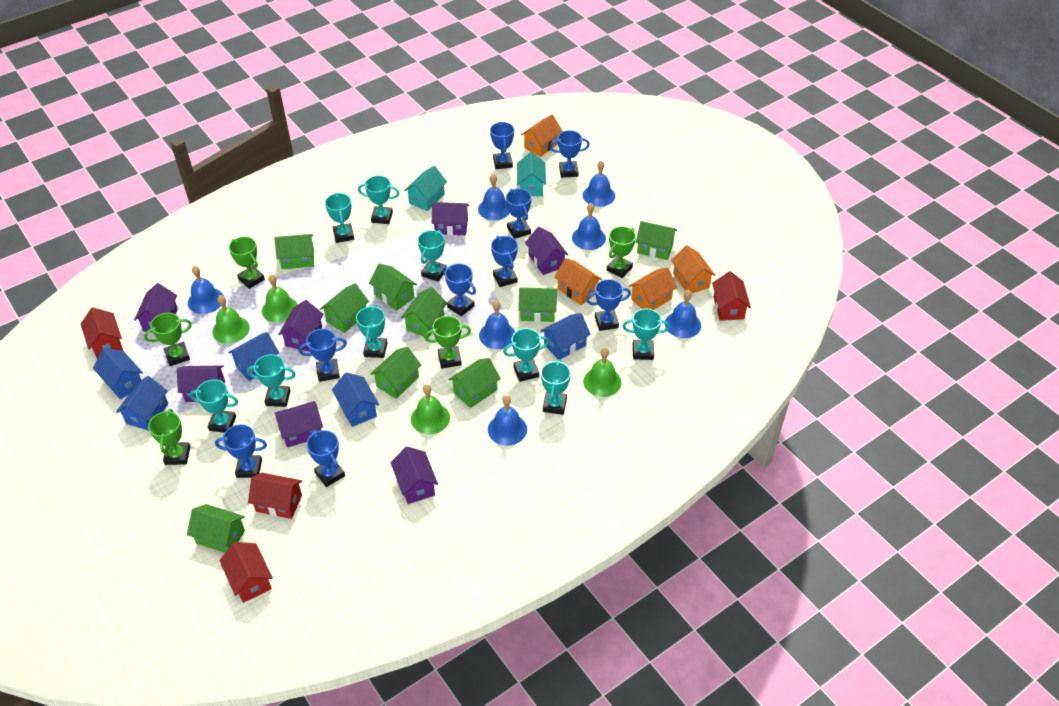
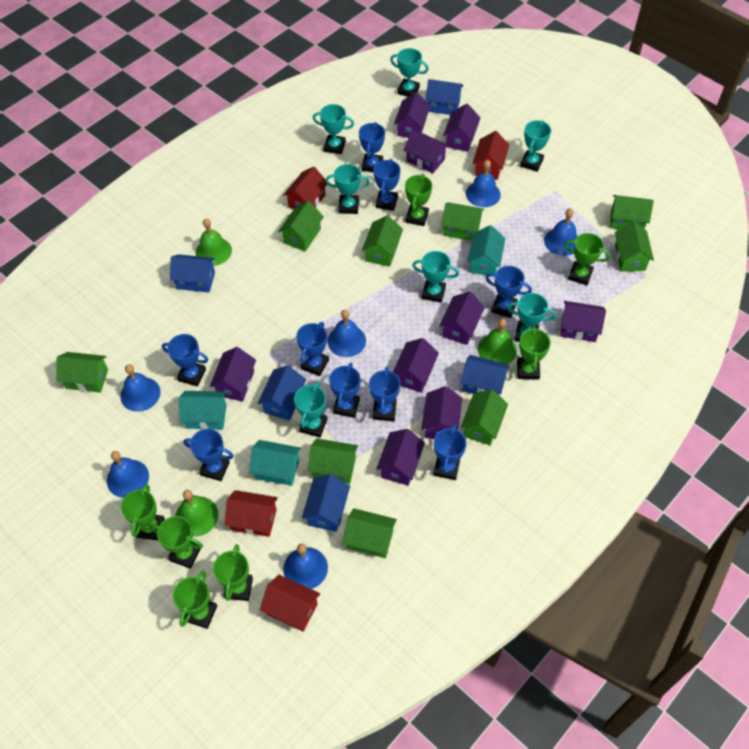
blue bell: 7 -> 6
green bell: 4 -> 3
green trophy: 5 -> 7
orange house: 4 -> 0
purple house: 7 -> 9
turquoise house: 2 -> 3
turquoise trophy: 9 -> 7

